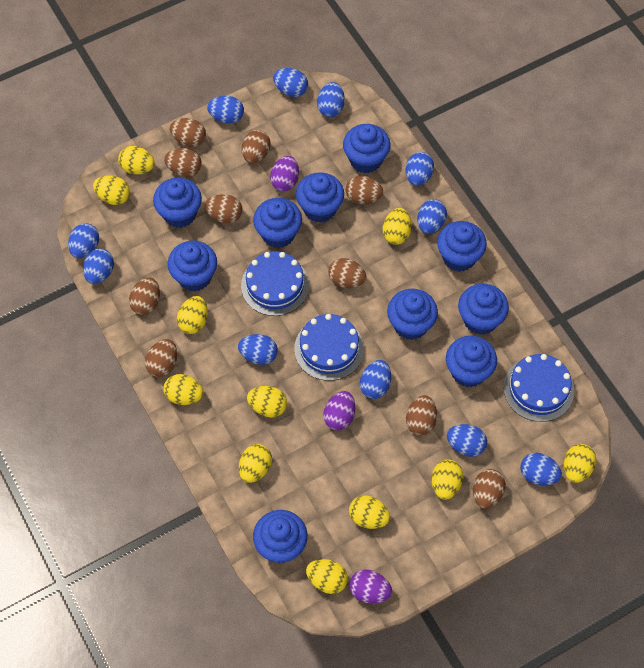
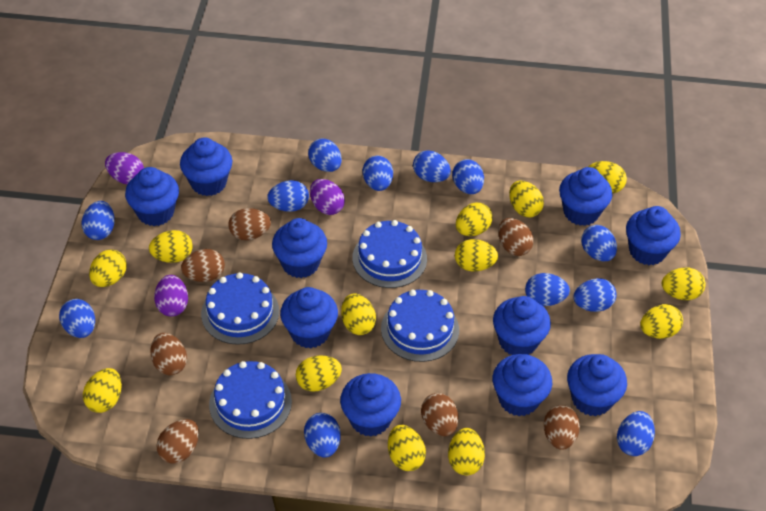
blue cake: 3 -> 4
blue egg: 11 -> 12
brown egg: 10 -> 7
yellow egg: 11 -> 13

